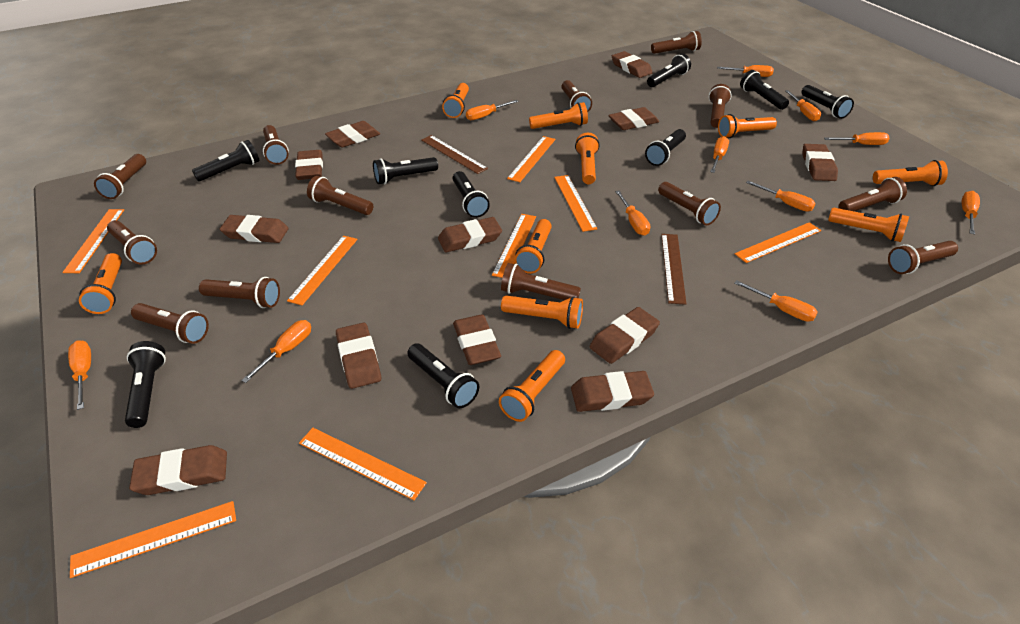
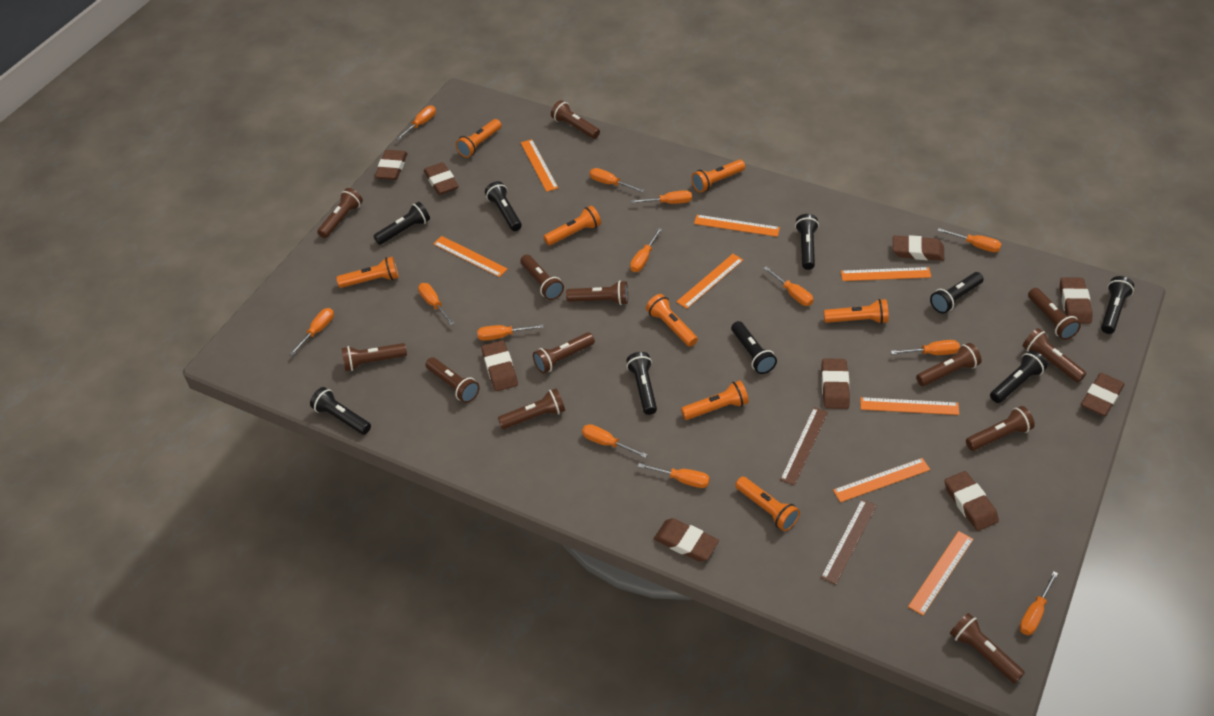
brown eraser: 12 -> 9
orange flashlight: 10 -> 8
orange screwdriver: 11 -> 13

